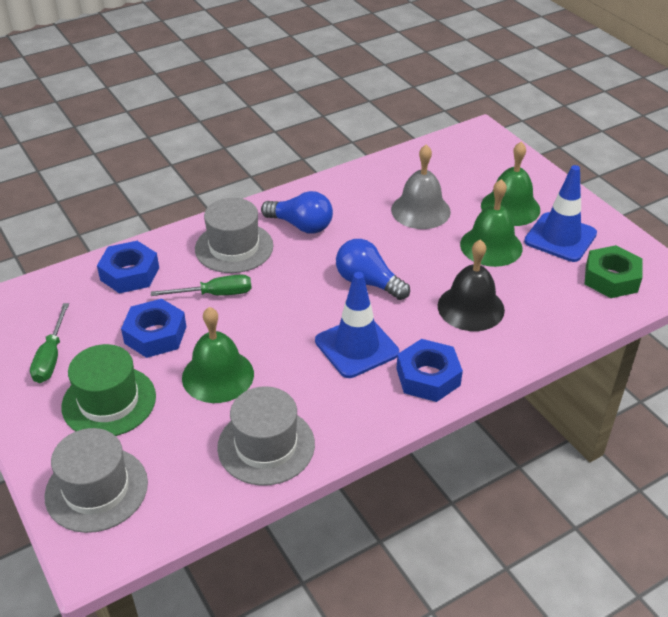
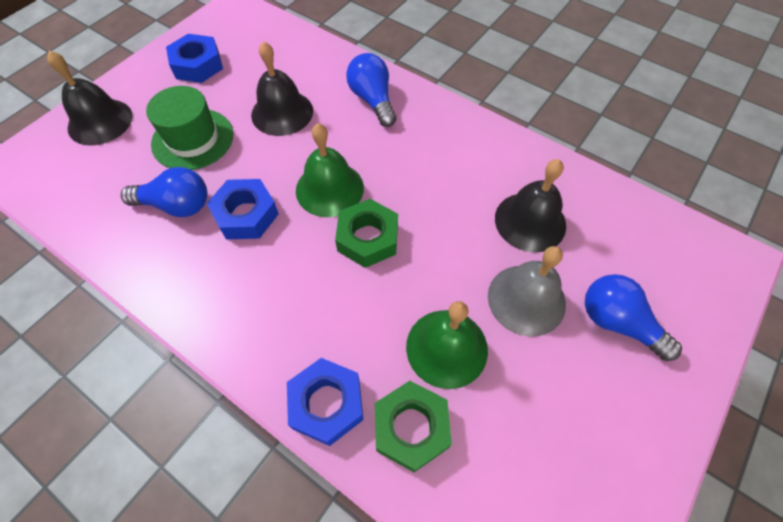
black bell: 1 -> 3
blue light bulb: 2 -> 3
blue traffic cone: 2 -> 0
green bell: 3 -> 2
green nut: 1 -> 2
green screwdriver: 2 -> 0
grey hat: 3 -> 0

